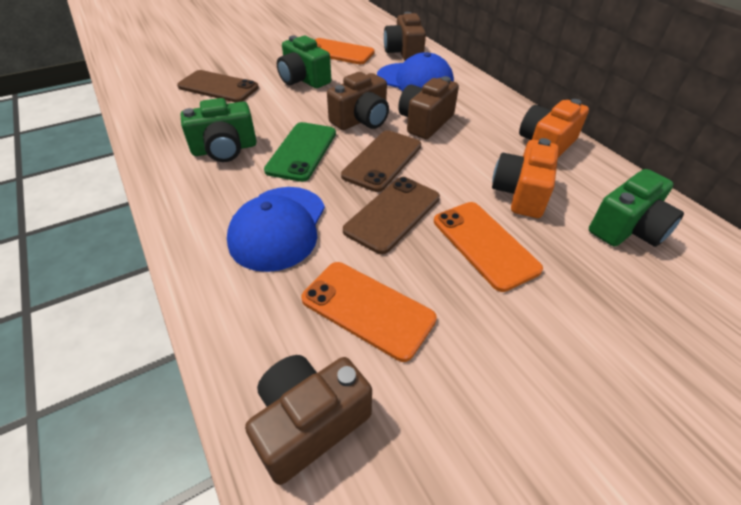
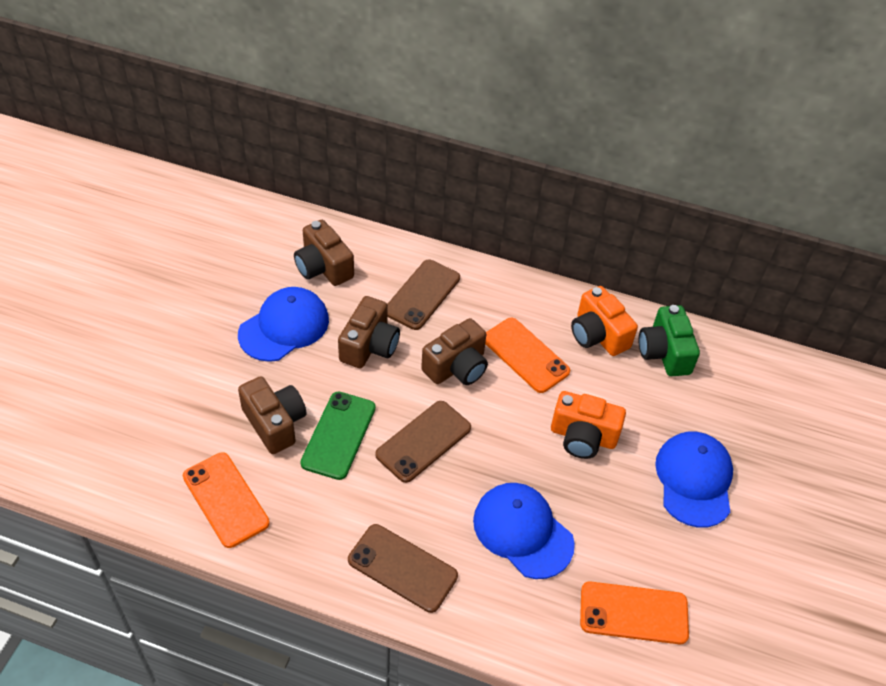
blue cap: 2 -> 3
green camera: 3 -> 1

